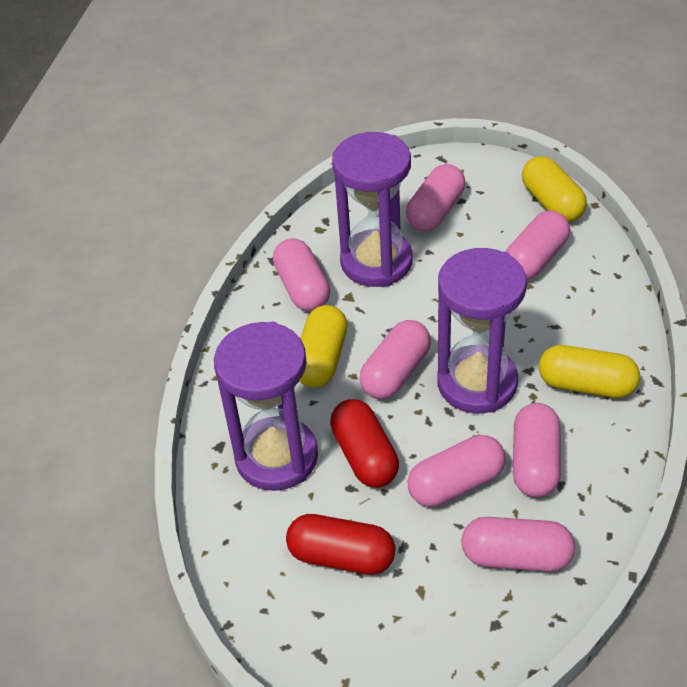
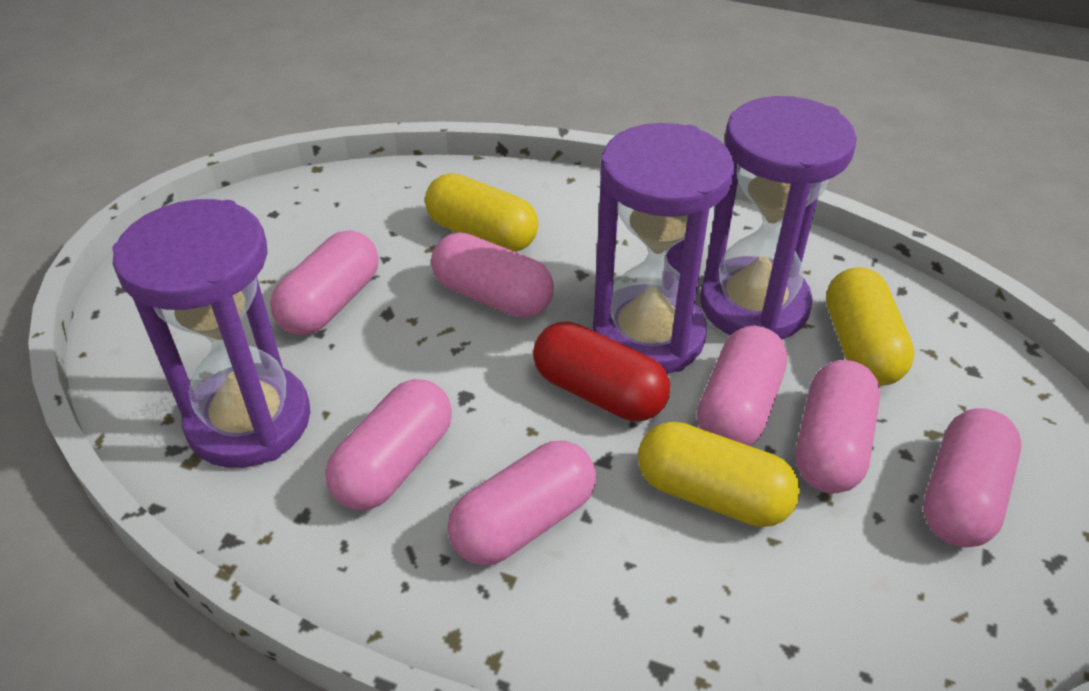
red capsule: 2 -> 1

